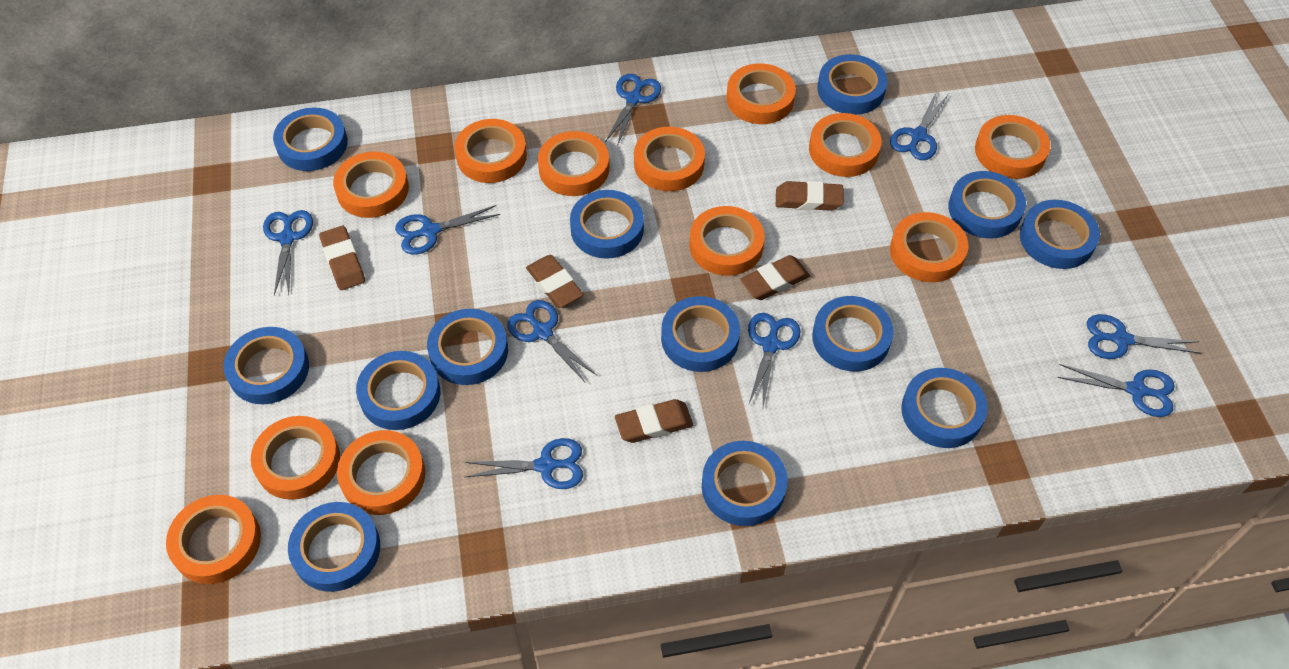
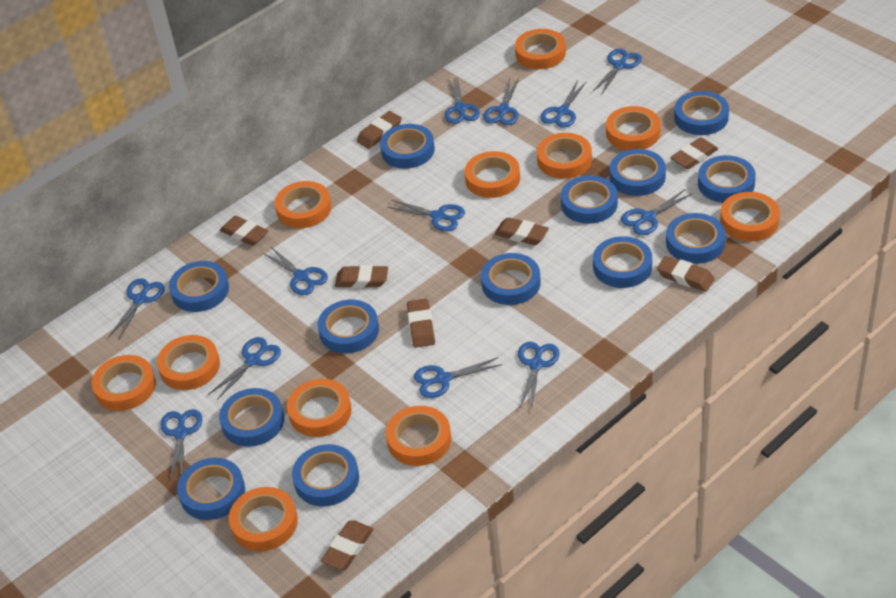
blue scissors: 9 -> 12
brown eraser: 5 -> 8
orange tape: 12 -> 11

